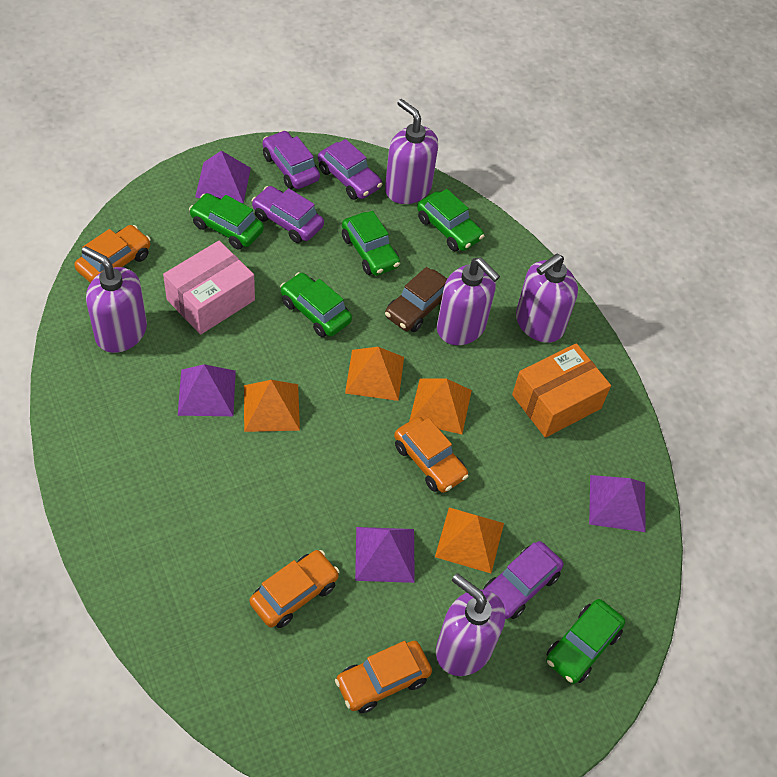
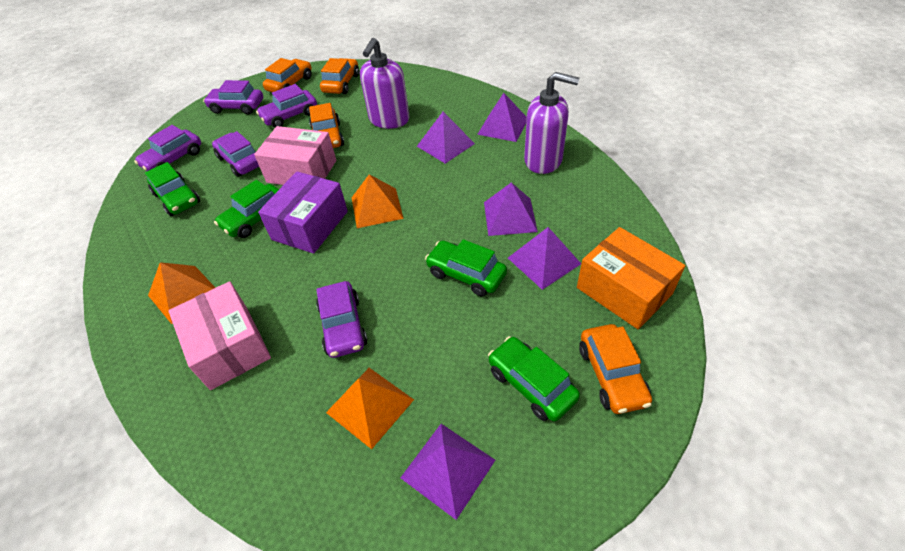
brown car: 1 -> 0
green car: 5 -> 4
orange pyramid: 4 -> 3
pink box: 1 -> 2
purple box: 0 -> 1
purple car: 4 -> 5
purple pyramid: 4 -> 5
purple soap dispenser: 5 -> 2

